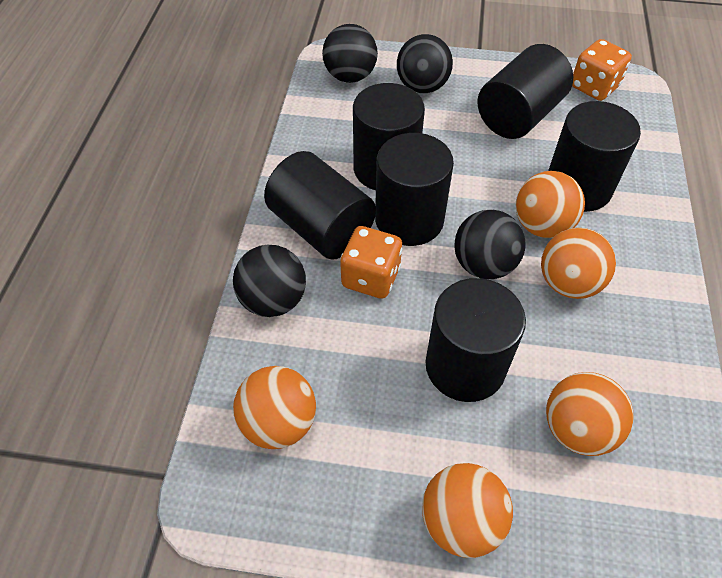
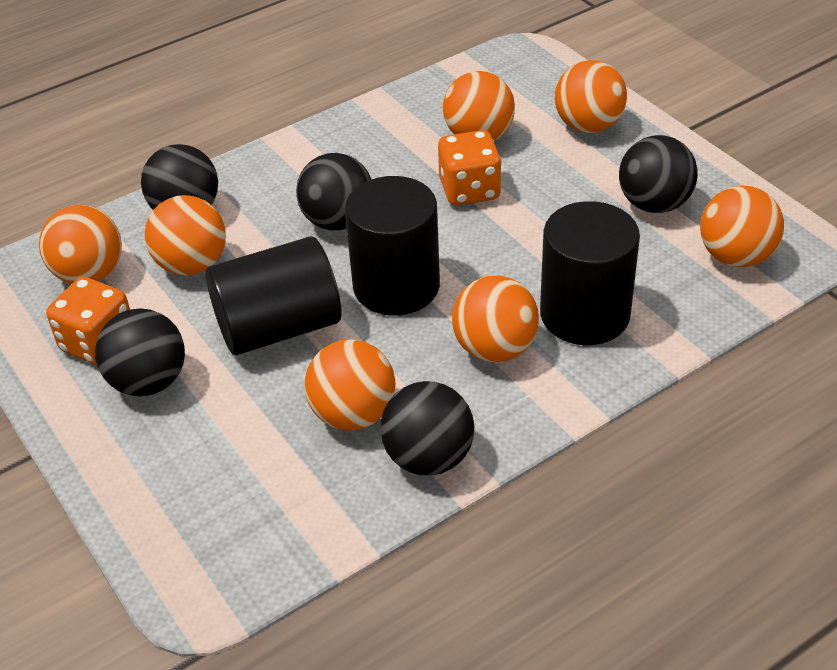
black ball: 4 -> 5
black cylinder: 6 -> 3
orange ball: 5 -> 7

